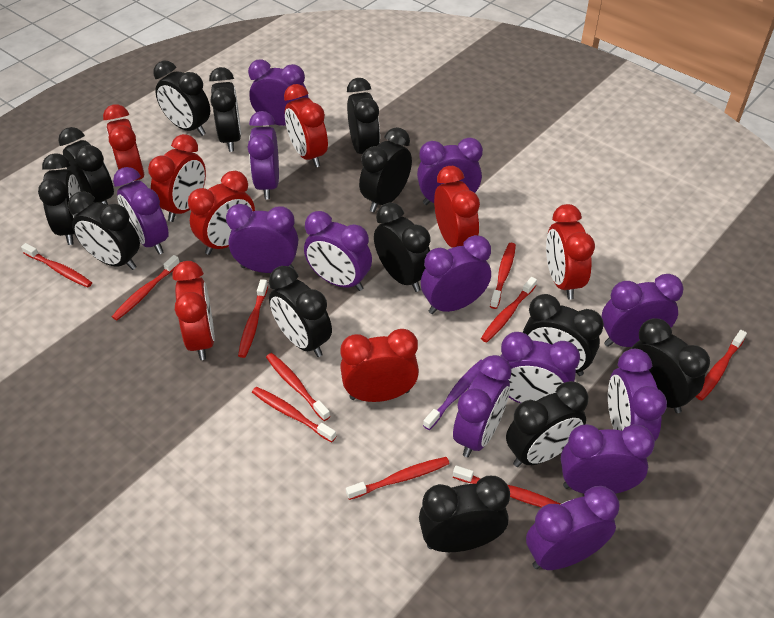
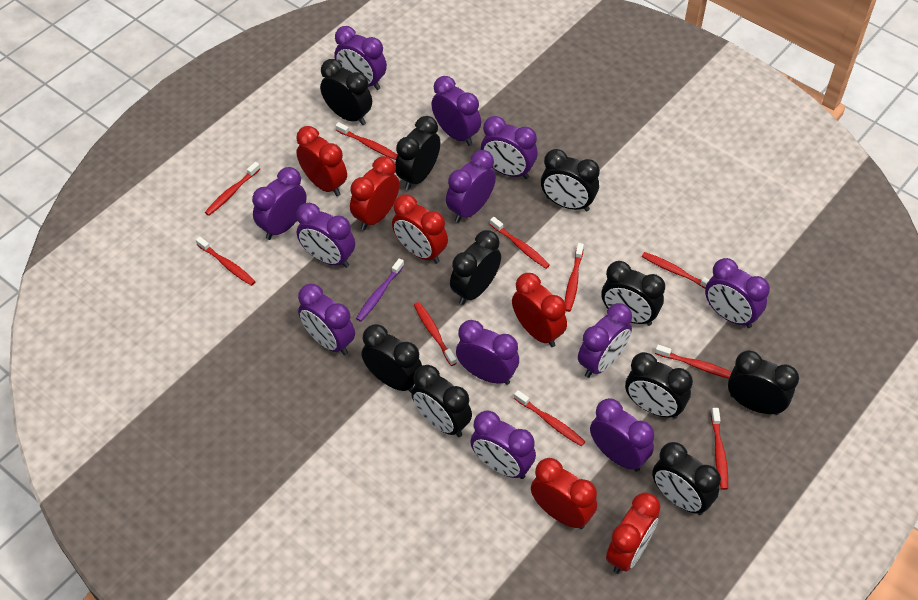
black clock: 13 -> 10
purple clock: 13 -> 12
red clock: 8 -> 6

